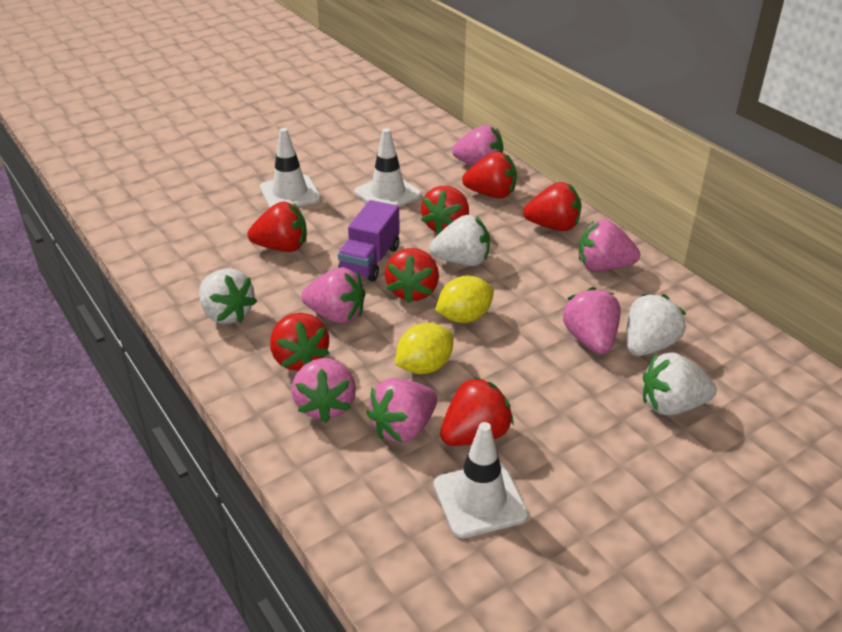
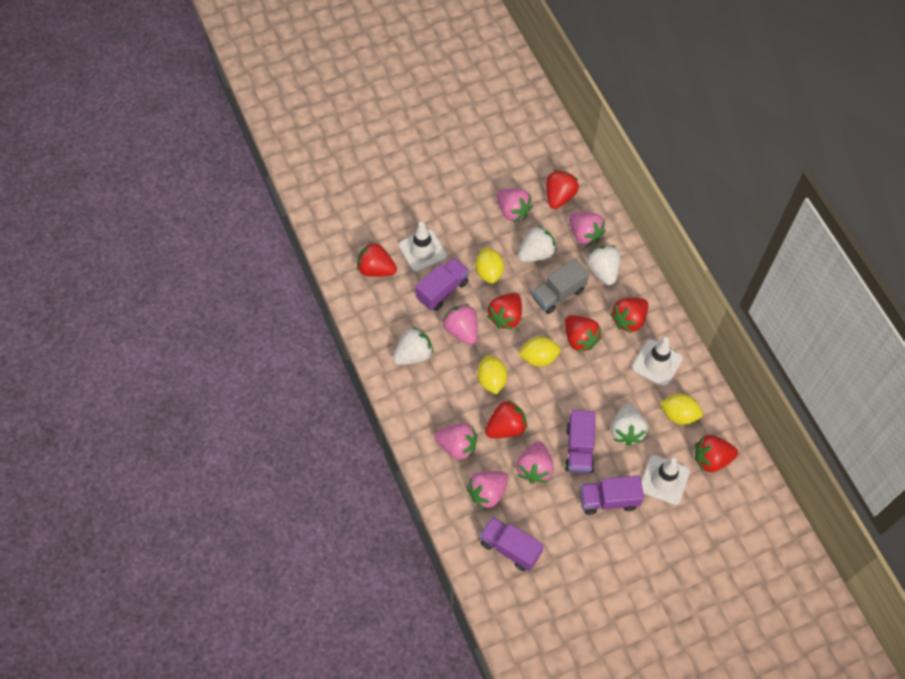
grey truck: 0 -> 1
purple truck: 1 -> 4
yellow lemon: 2 -> 4

